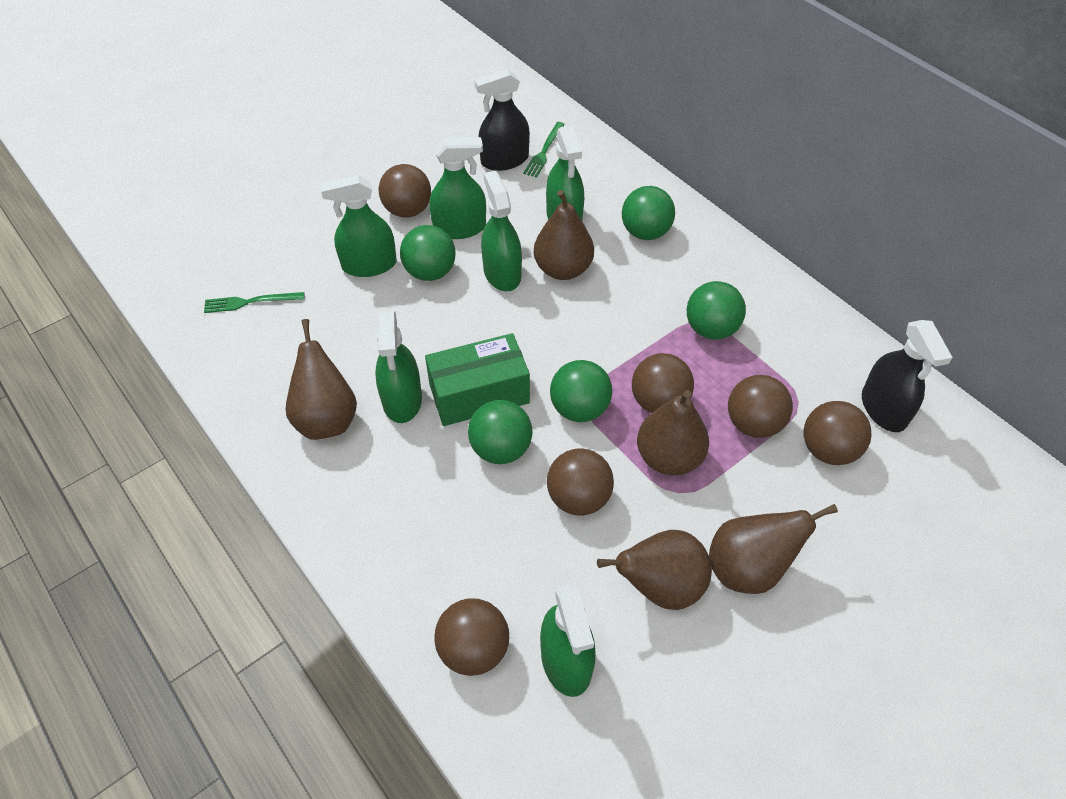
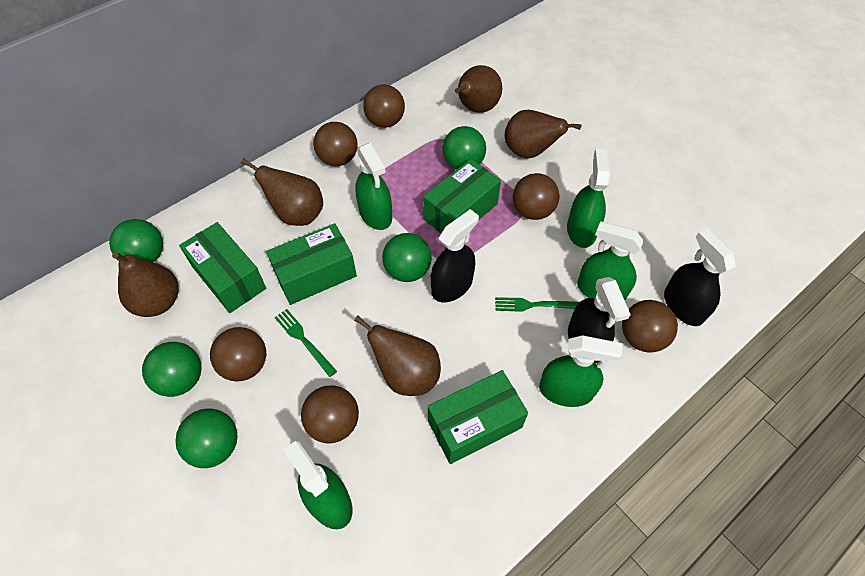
black spray bottle: 2 -> 3
green box: 1 -> 4
green spray bottle: 6 -> 5

